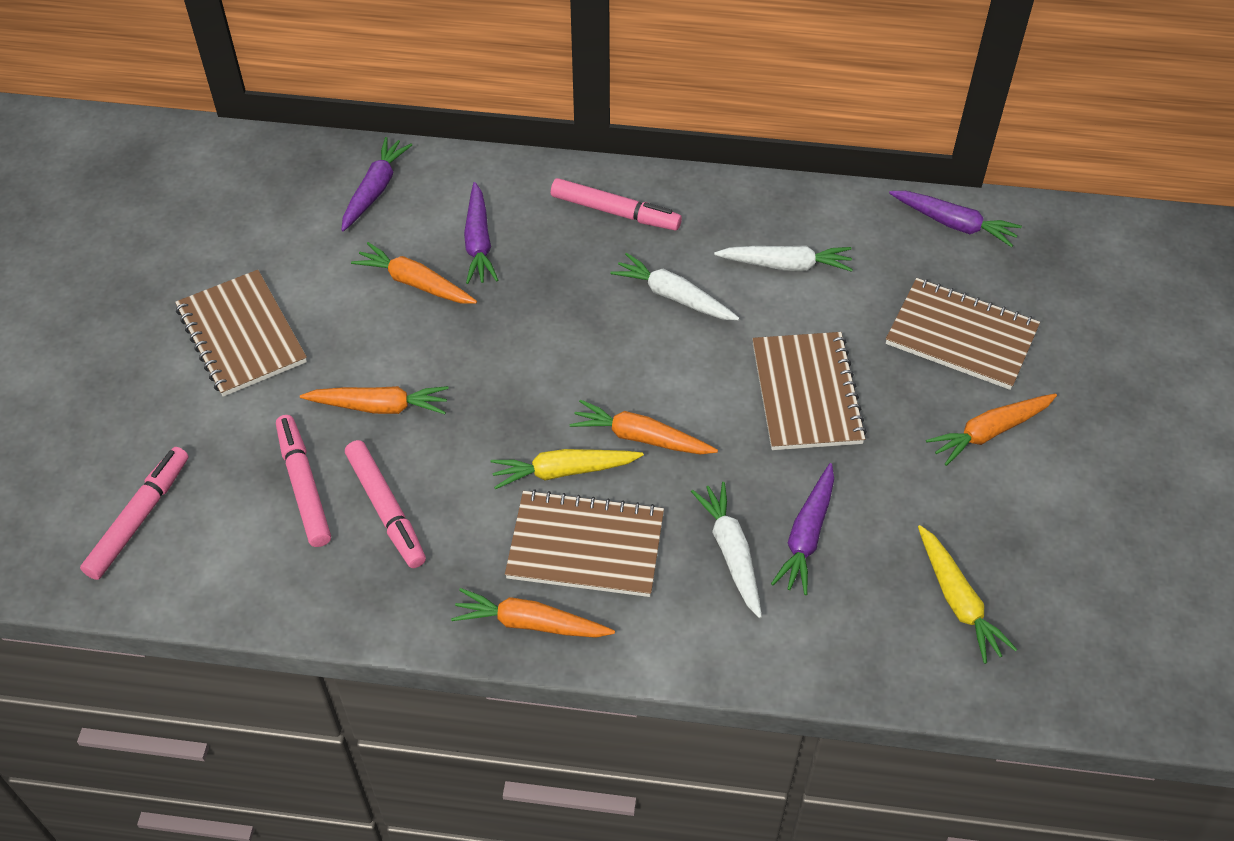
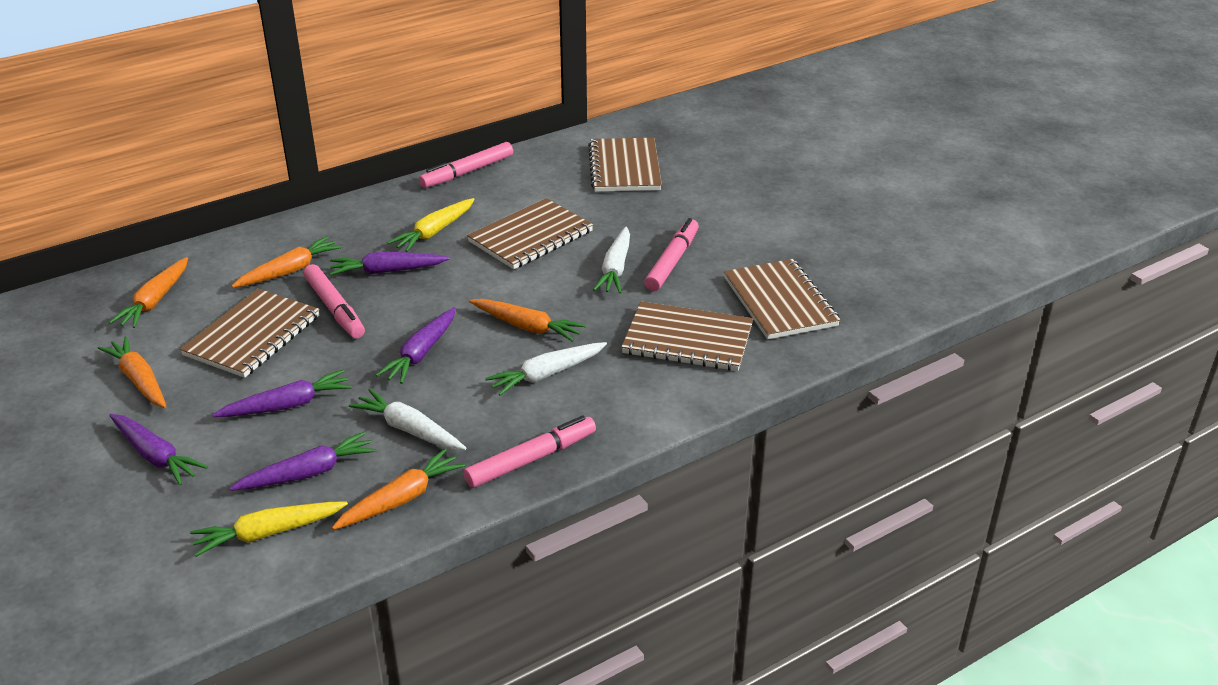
brown notebook: 4 -> 5
purple carrot: 4 -> 5

